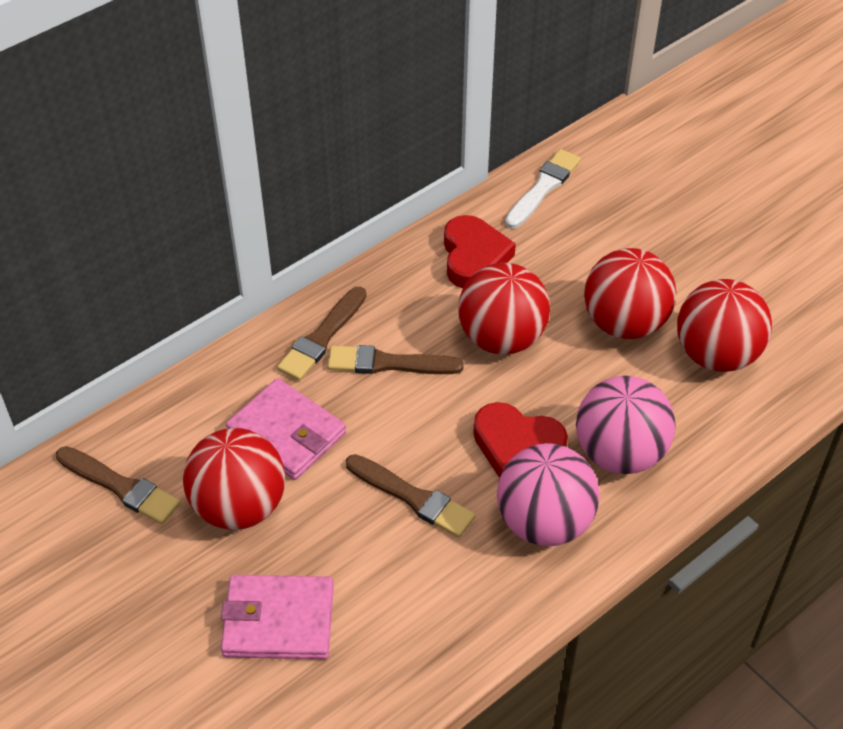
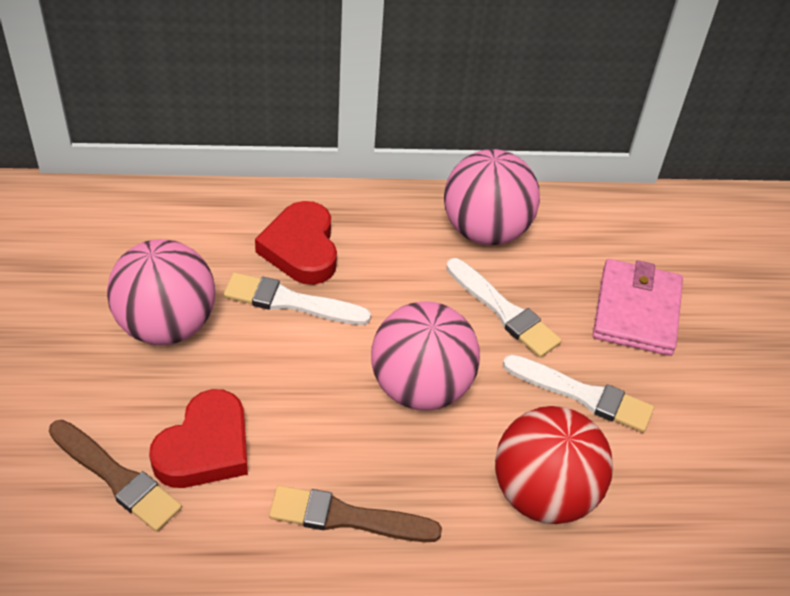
brown brush: 4 -> 2
pink ball: 2 -> 3
pink wallet: 2 -> 1
red ball: 4 -> 1
white brush: 1 -> 3

